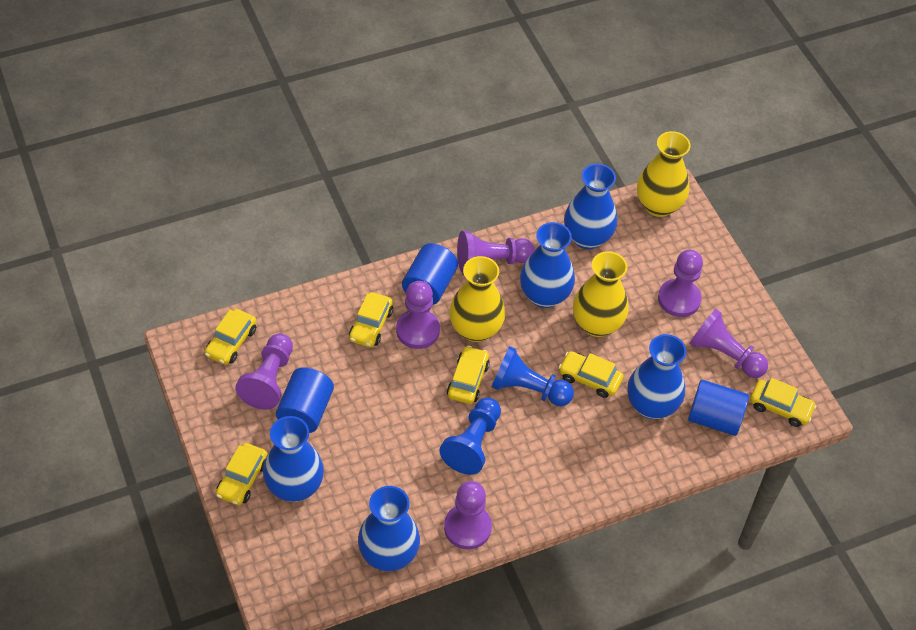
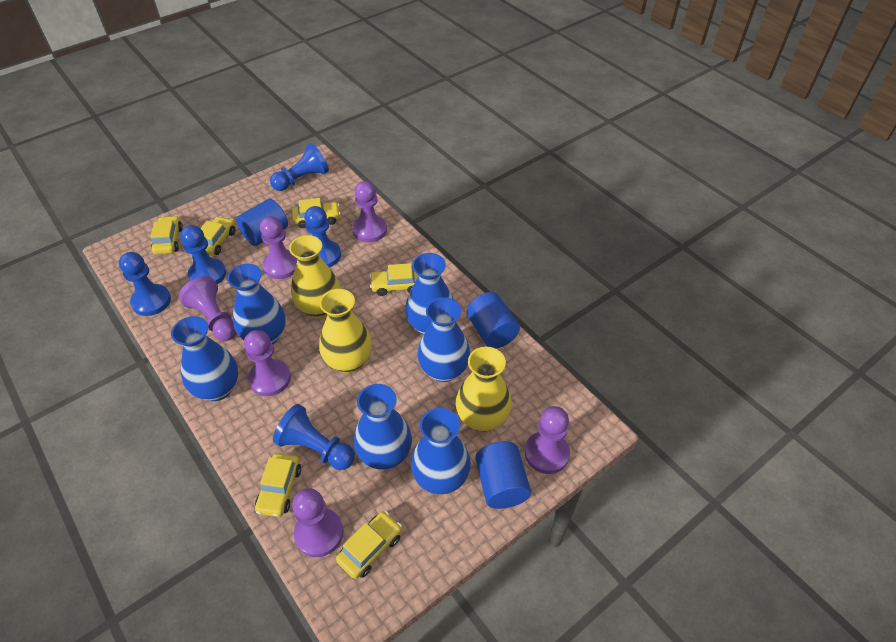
blue pawn: 2 -> 5
blue vase: 5 -> 6

